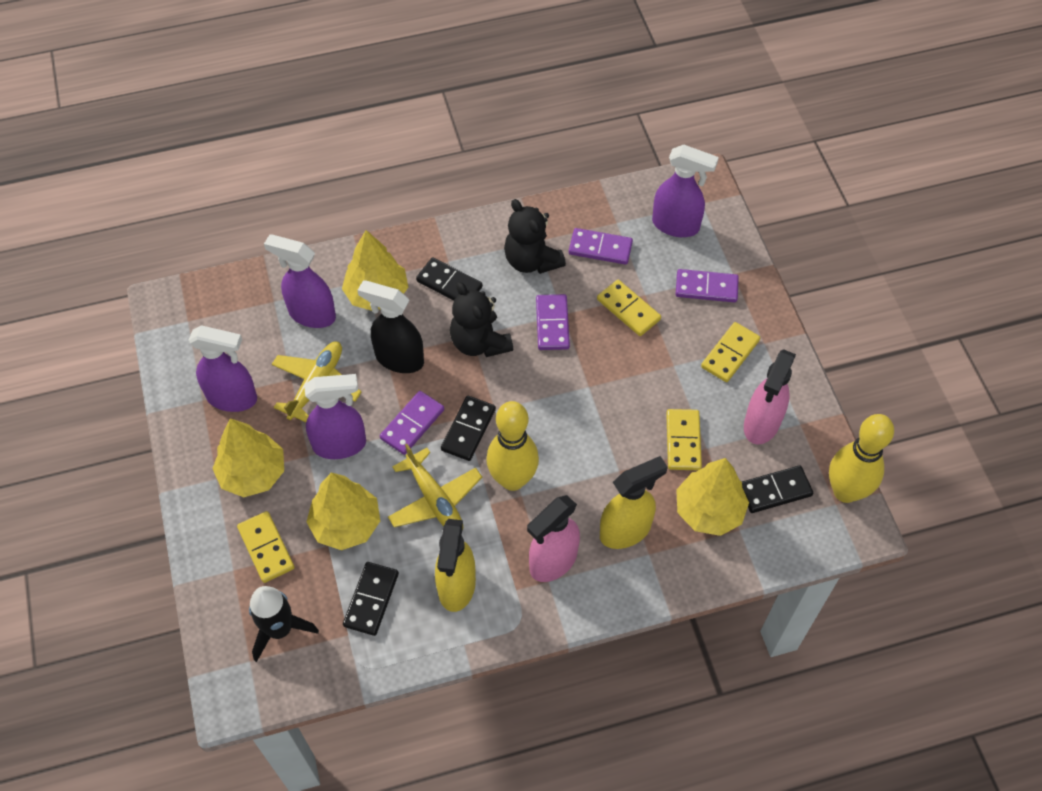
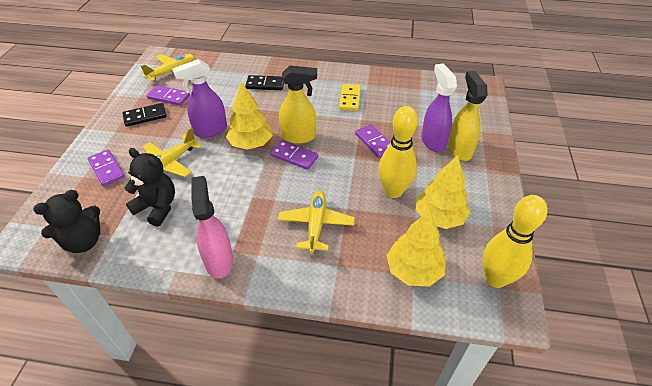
black domino: 4 -> 2
black rocket: 1 -> 0
black spray bottle: 1 -> 0
pink spray bottle: 2 -> 1
purple spray bottle: 4 -> 2
yellow domino: 4 -> 1
yellow plane: 2 -> 3
yellow tree: 4 -> 3

